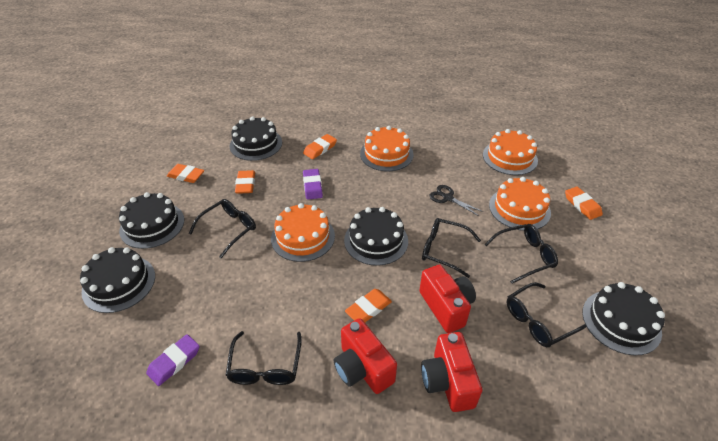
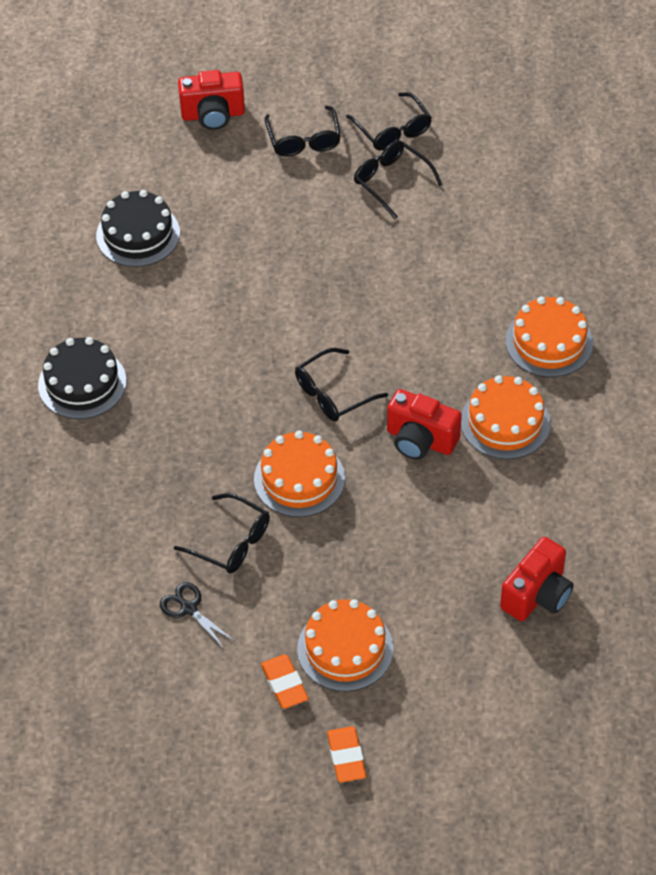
black cake: 5 -> 2
orange eraser: 5 -> 2
purple eraser: 2 -> 0

